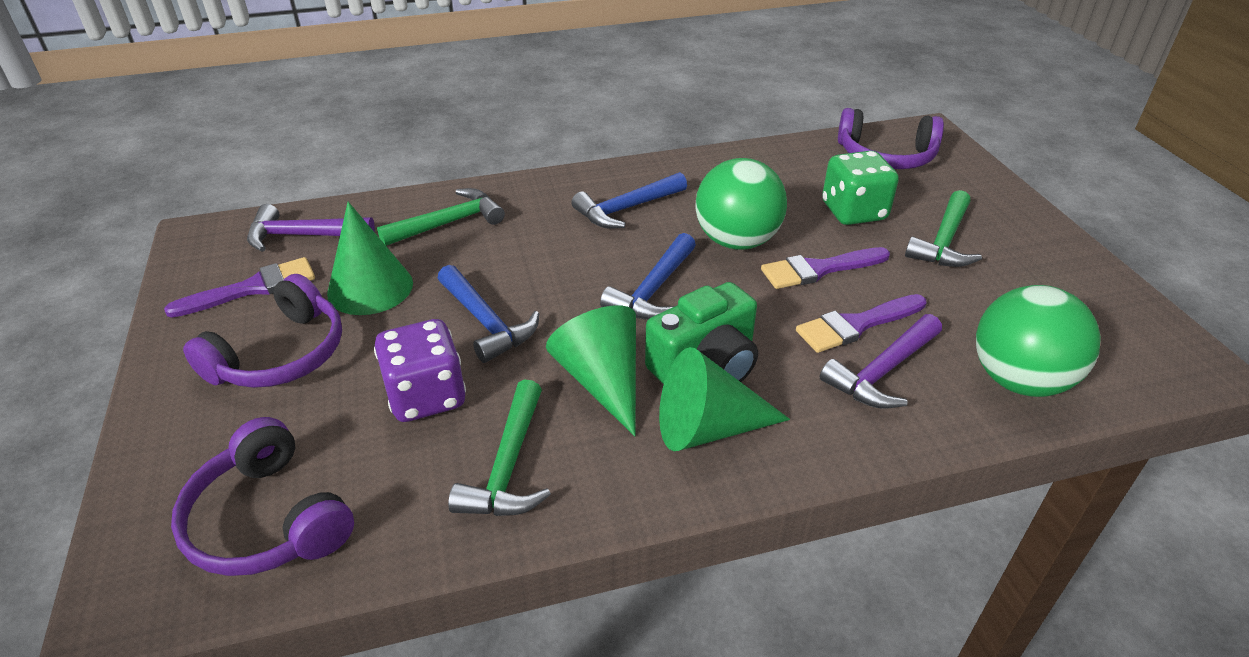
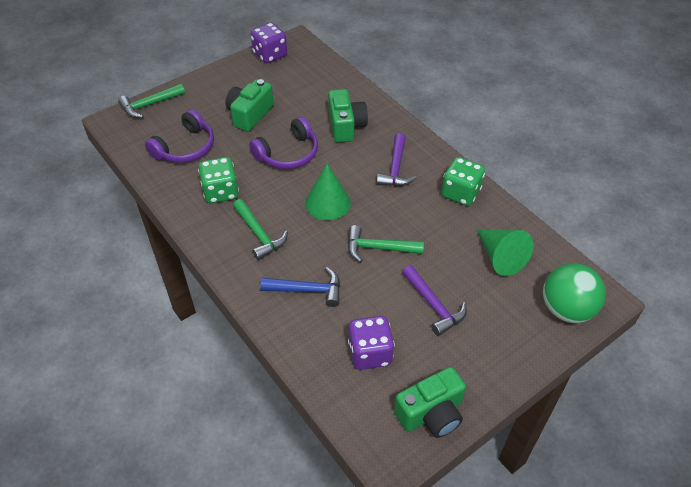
blue hammer: 3 -> 1
green ball: 2 -> 1
green camera: 1 -> 3
green cone: 3 -> 2
green dice: 1 -> 2
purple brush: 3 -> 0
purple dice: 1 -> 2
purple headphones: 3 -> 2

